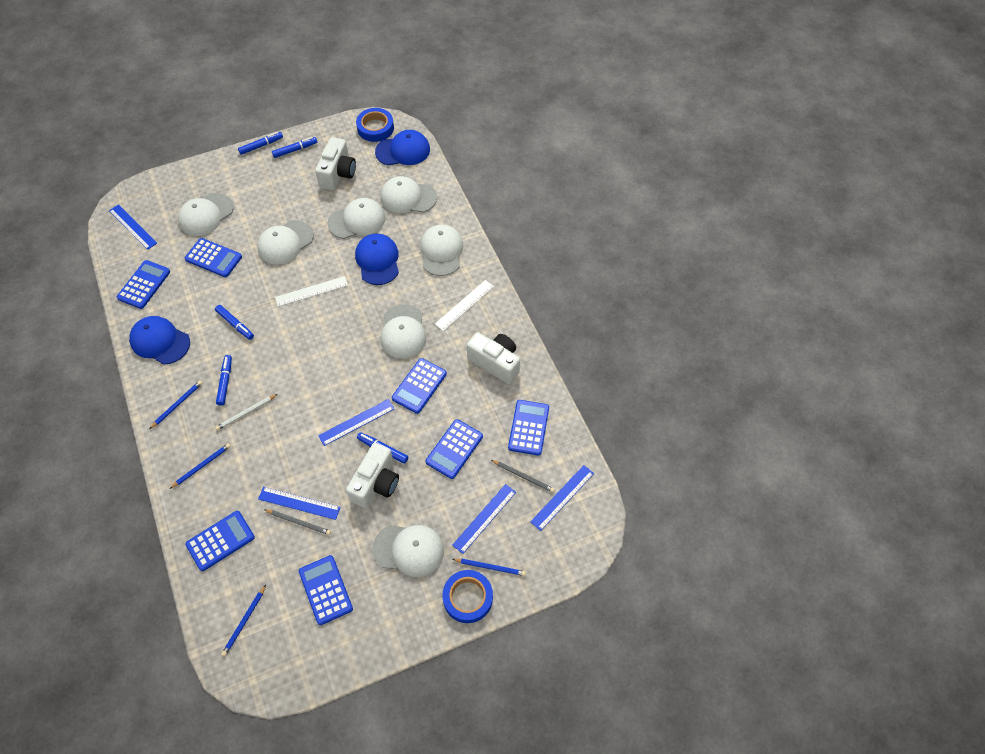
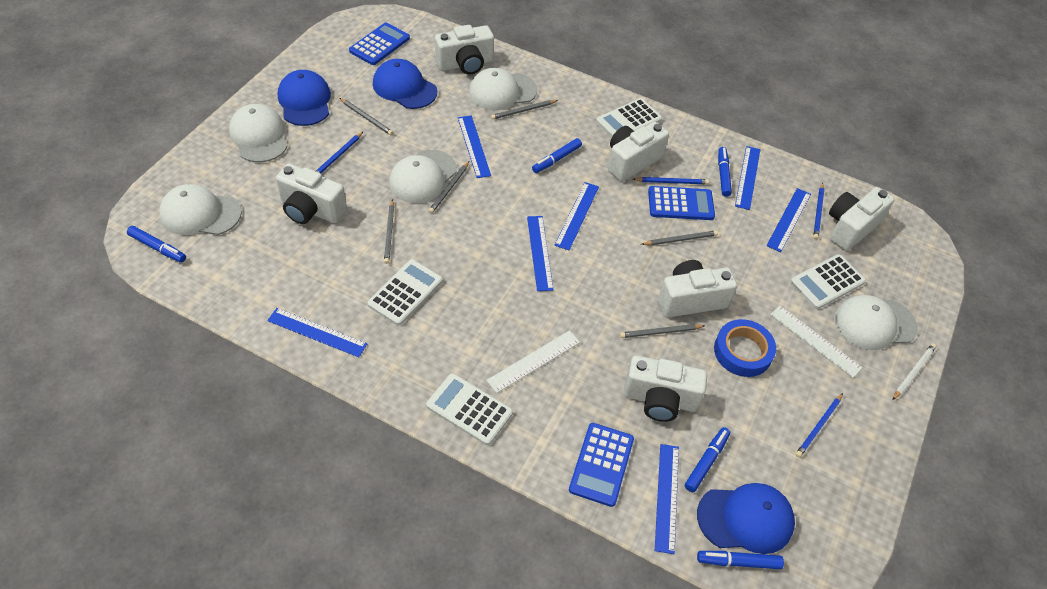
blue calculator: 7 -> 3
blue ruler: 5 -> 7
blue tape: 2 -> 1
grey pencil: 2 -> 6
white calculator: 0 -> 4
white camera: 3 -> 6
white cap: 7 -> 5

